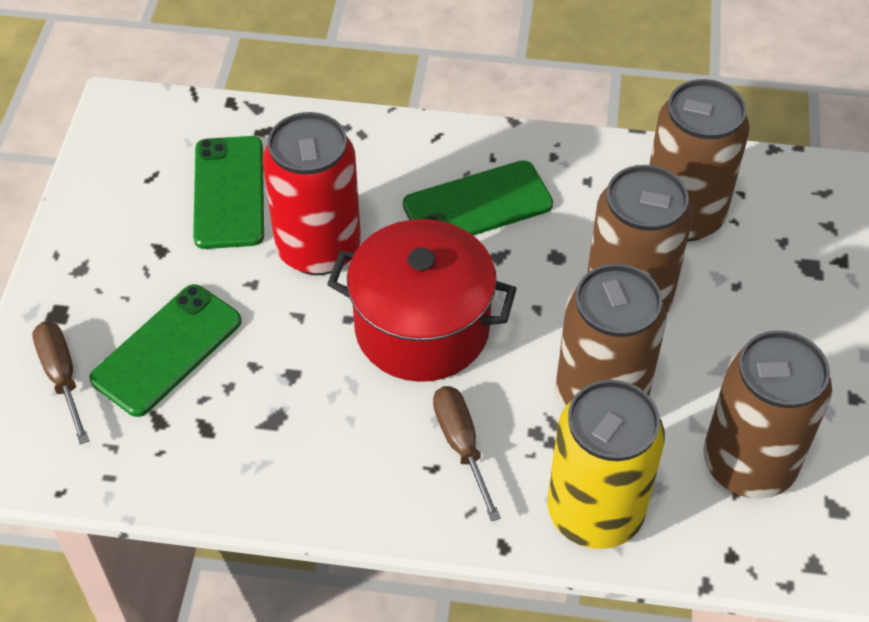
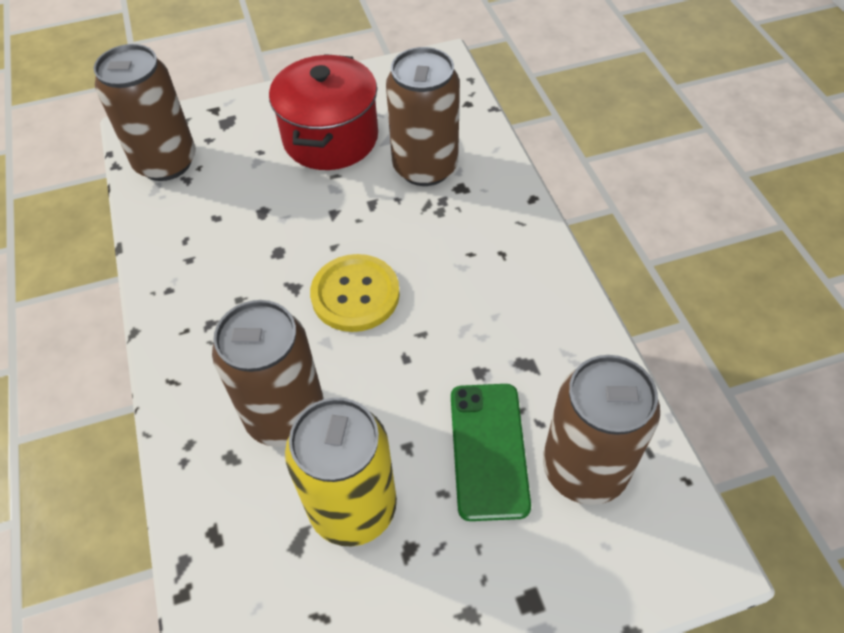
brown screwdriver: 2 -> 0
green phone: 3 -> 1
red can: 1 -> 0
yellow button: 0 -> 1

